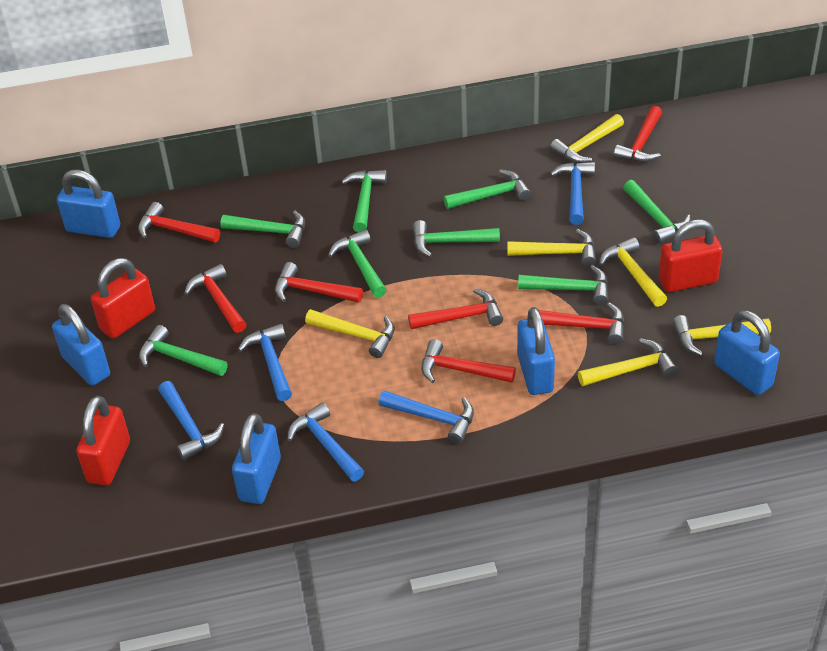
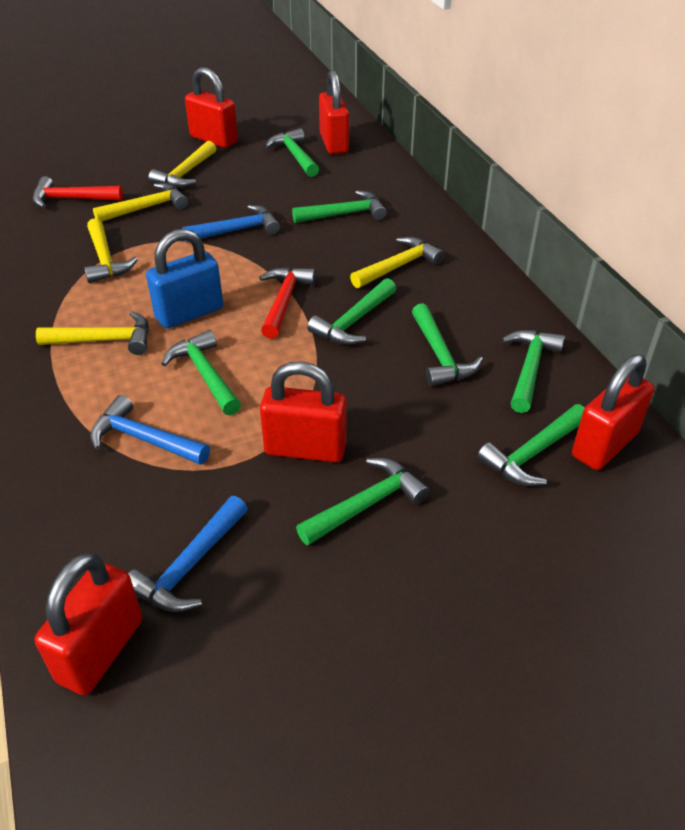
blue hammer: 5 -> 3
blue padlock: 5 -> 1
red hammer: 7 -> 2
red padlock: 3 -> 5
yellow hammer: 6 -> 5

